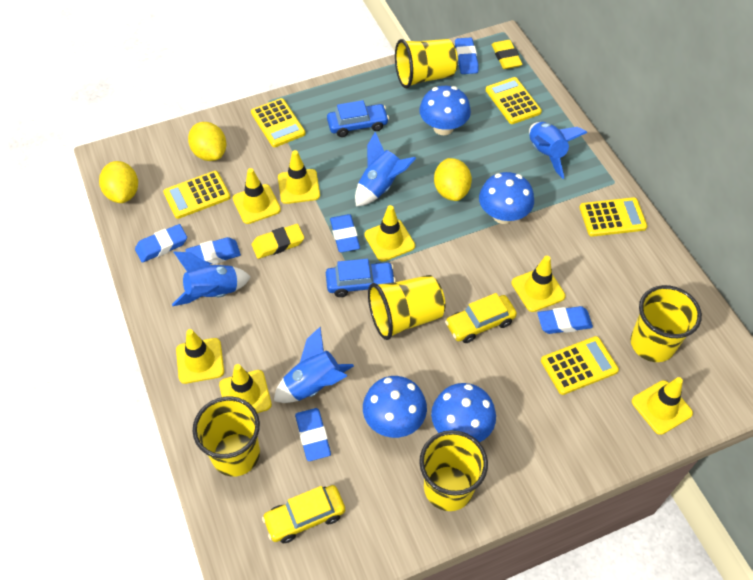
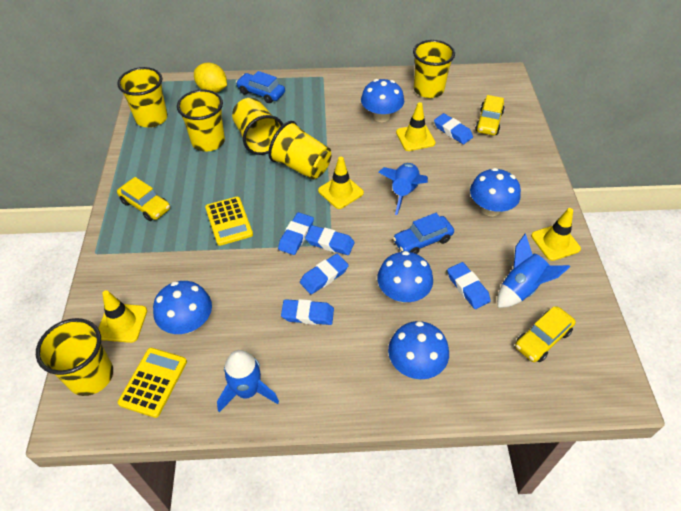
blue mushroom: 4 -> 5
blue rocket: 4 -> 3
yellow calculator: 5 -> 2
yellow car: 2 -> 3
yellow cup: 5 -> 6
yellow eraser: 2 -> 0
yellow lemon: 3 -> 1
yellow traffic cone: 7 -> 4

